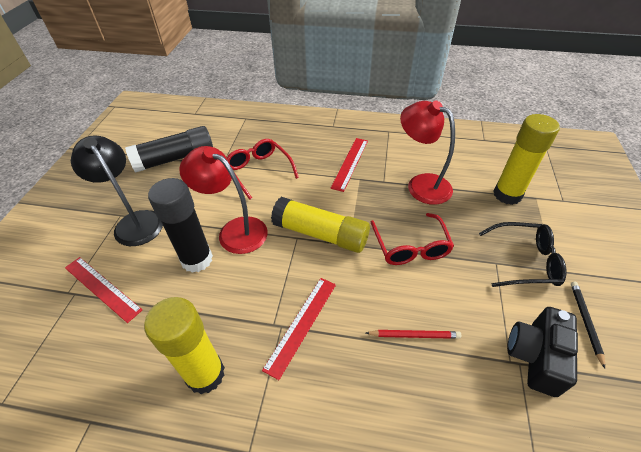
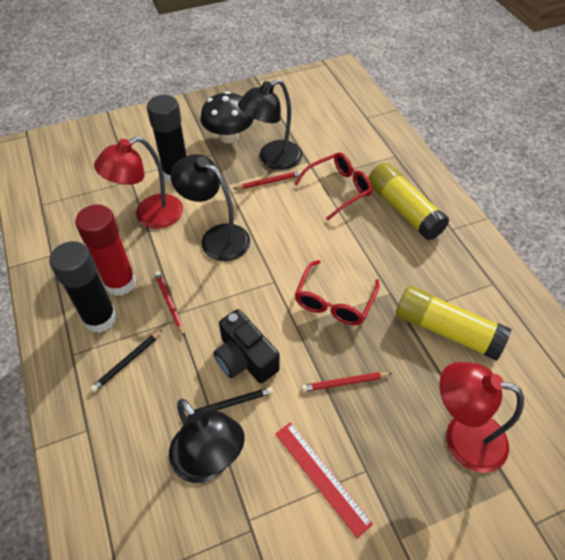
black glasses: 1 -> 0
black lamp: 1 -> 3
black mushroom: 0 -> 1
black pencil: 1 -> 2
red glue stick: 0 -> 1
red pencil: 1 -> 3
red ruler: 3 -> 1
yellow glue stick: 3 -> 2

